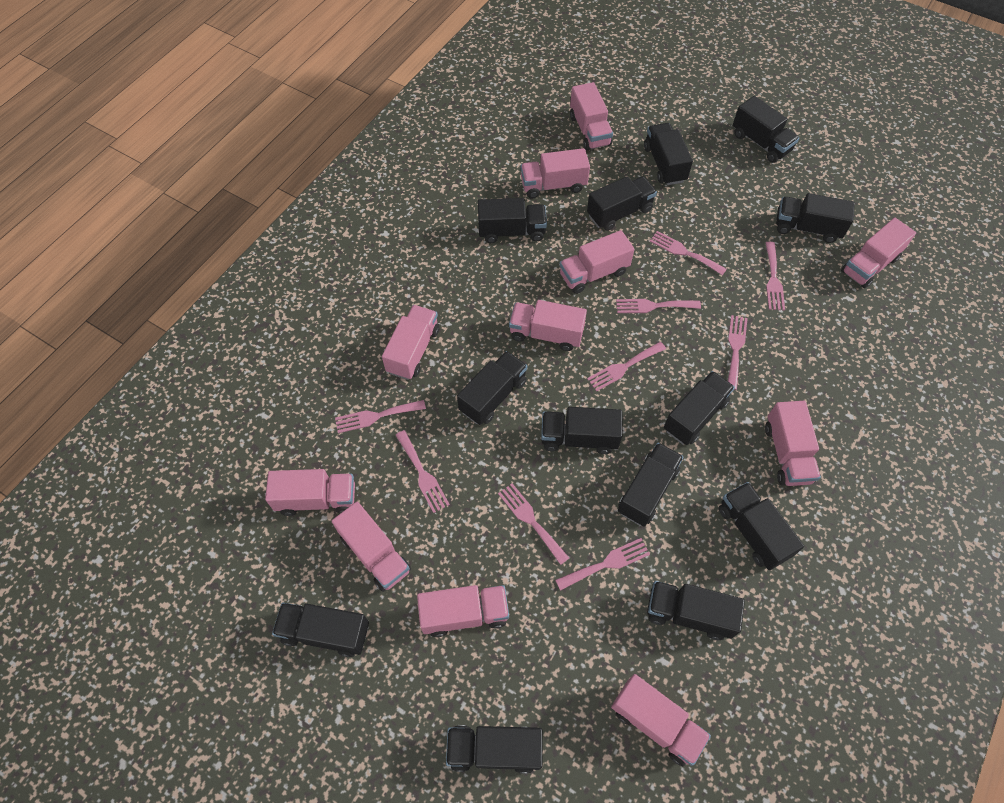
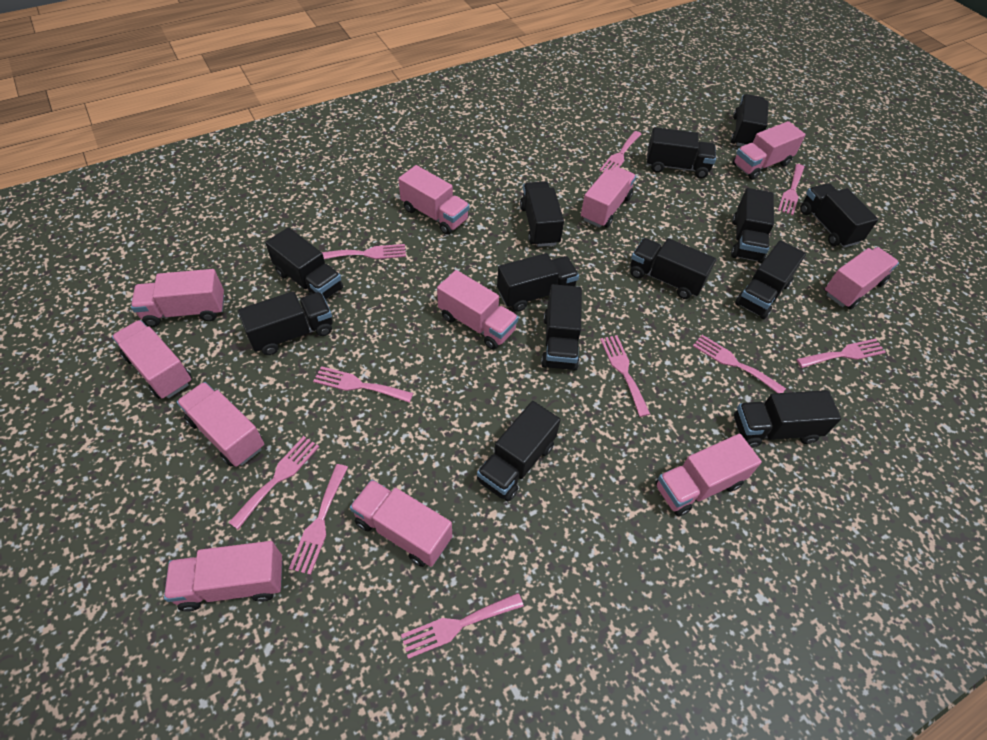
pink fork: 9 -> 10

